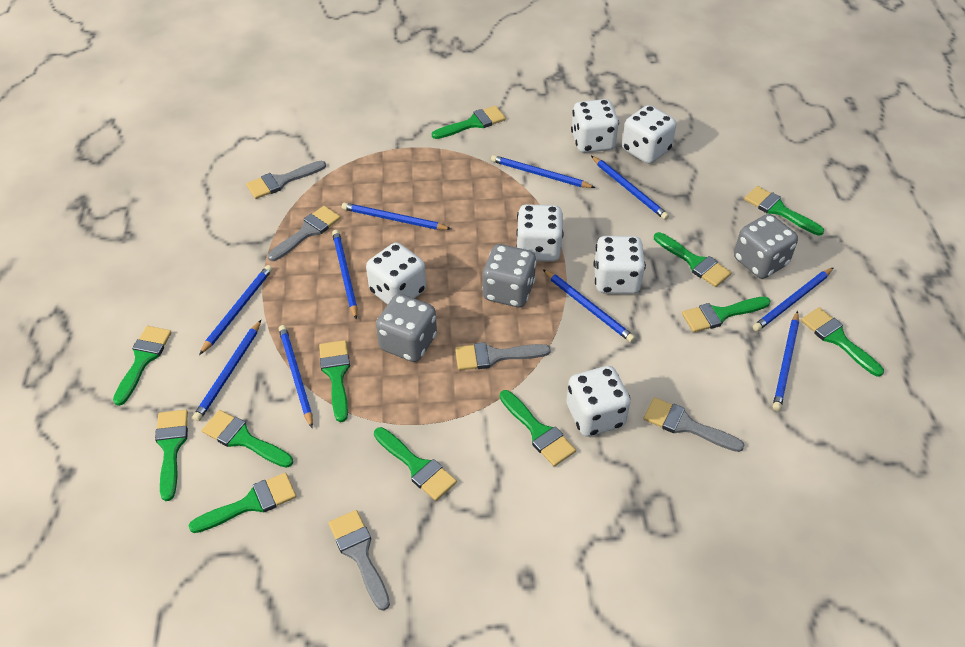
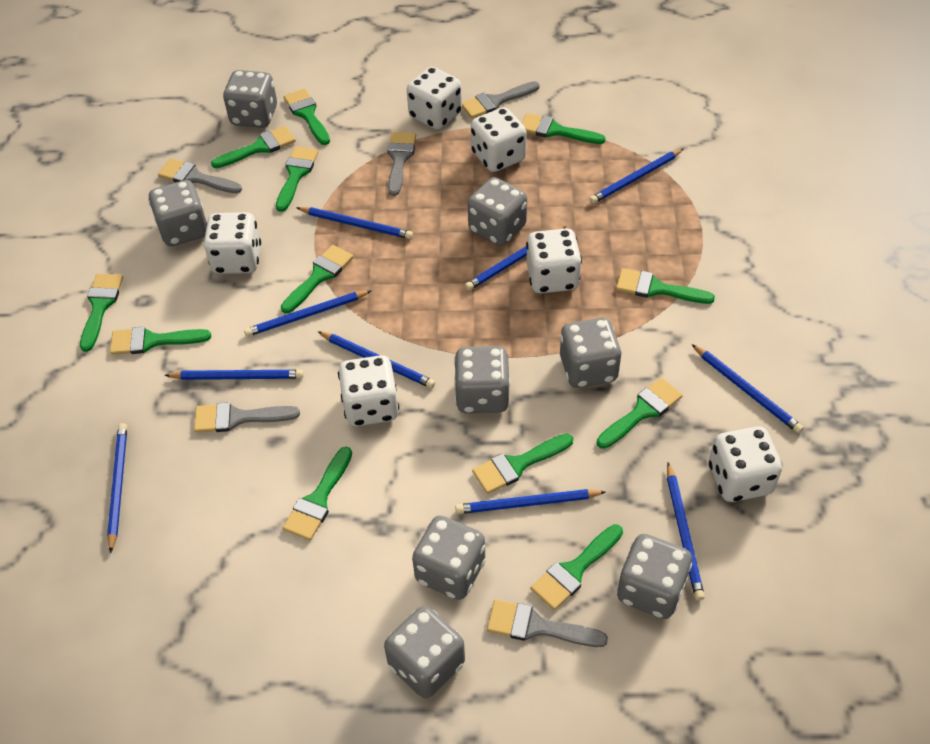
grey dice: 3 -> 8

